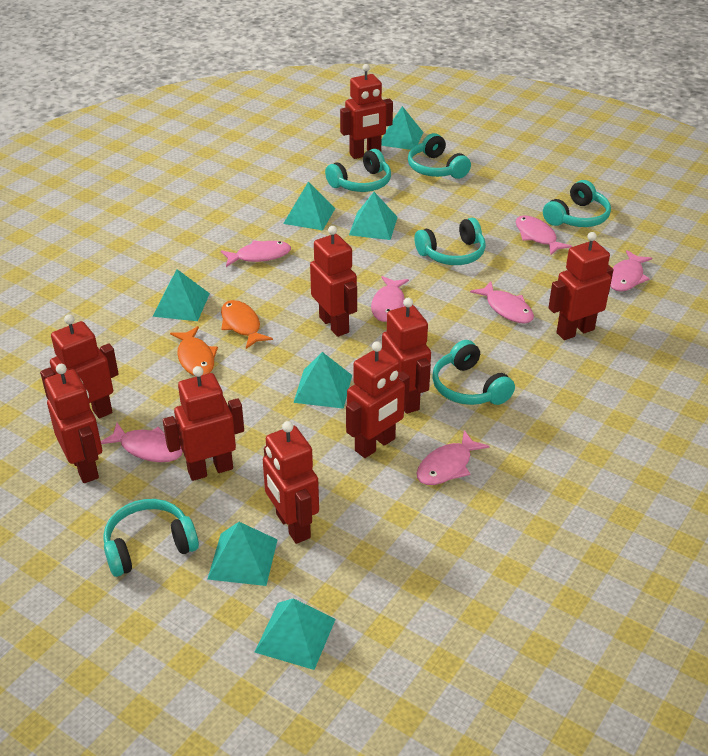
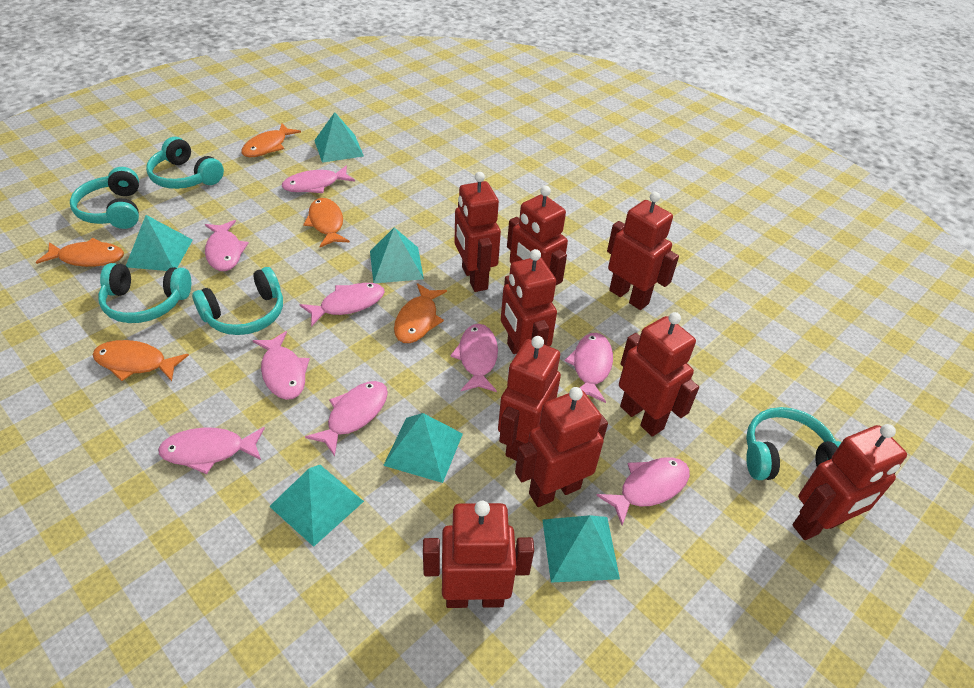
orange fish: 2 -> 5
pink fish: 7 -> 9
turquoise headphones: 6 -> 5
turquoise pyramid: 7 -> 6

